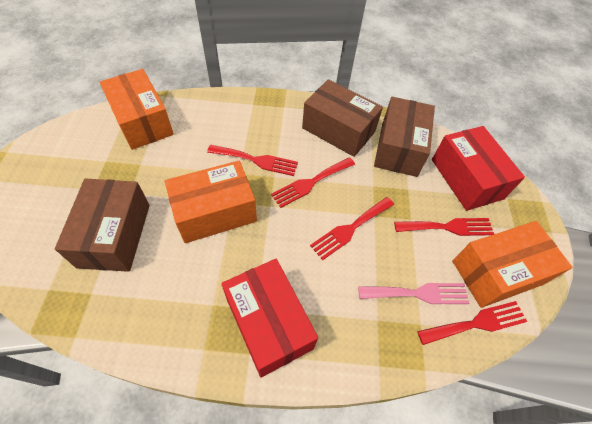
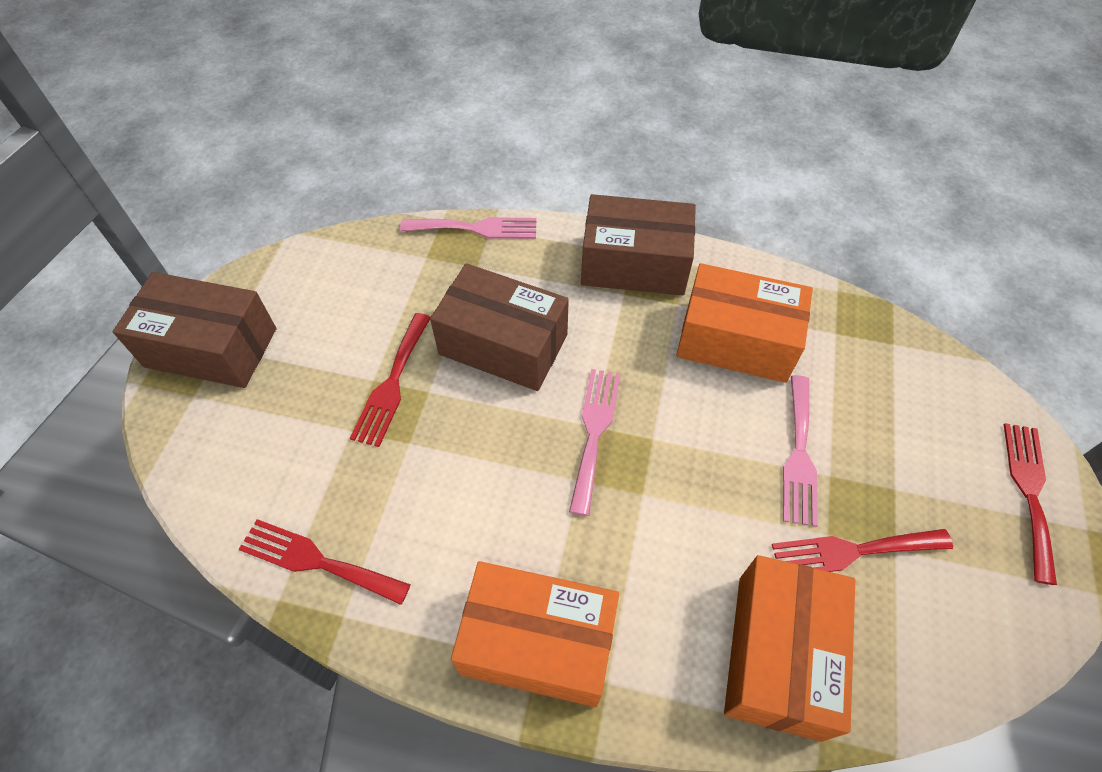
pink fork: 1 -> 3
red box: 2 -> 0
red fork: 5 -> 4

